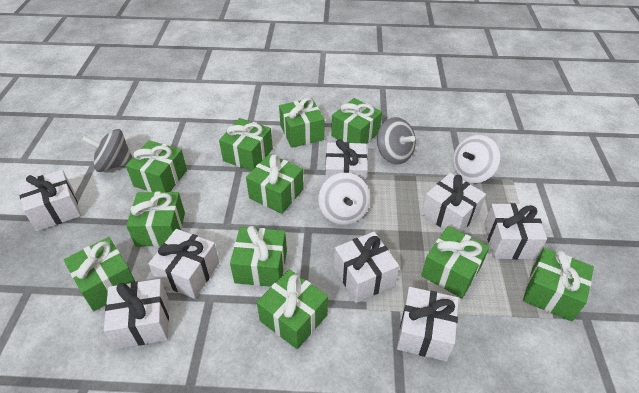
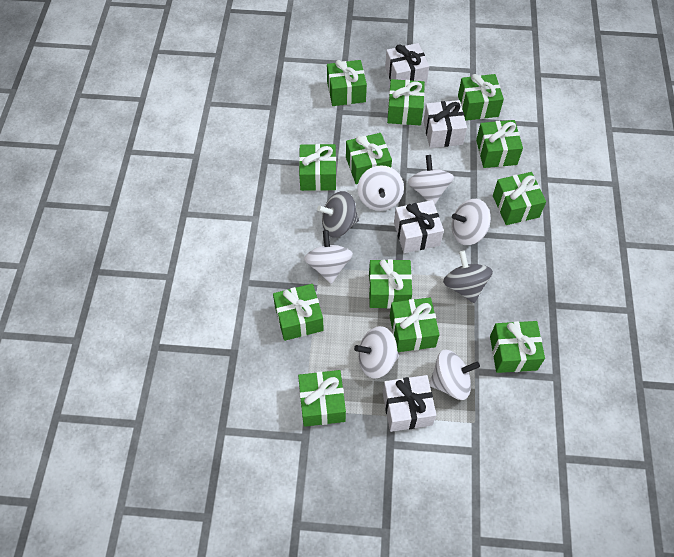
green gift: 11 -> 12
white gift: 8 -> 4
white spinning top: 2 -> 6

